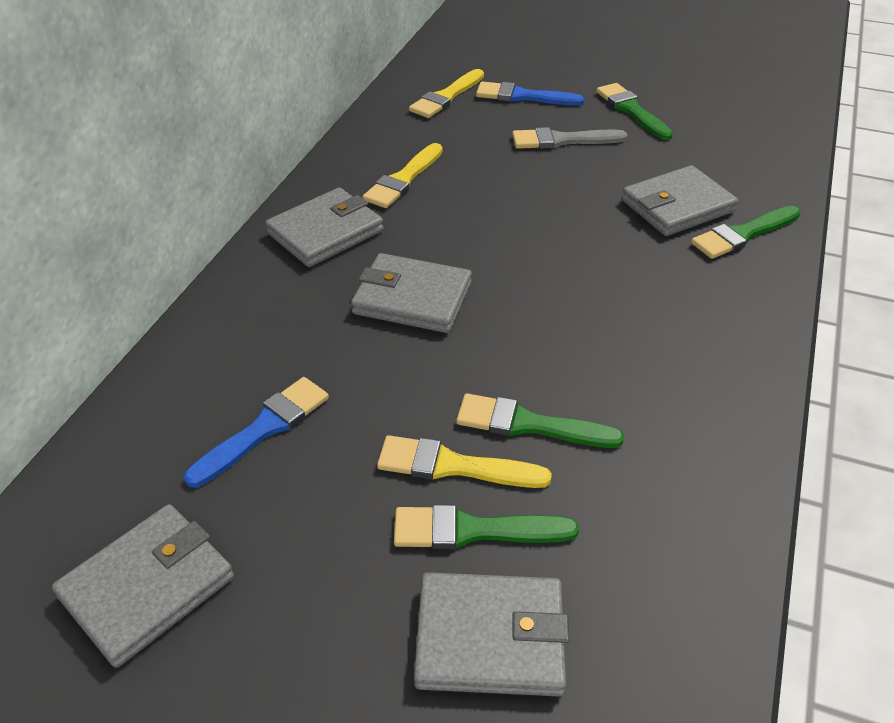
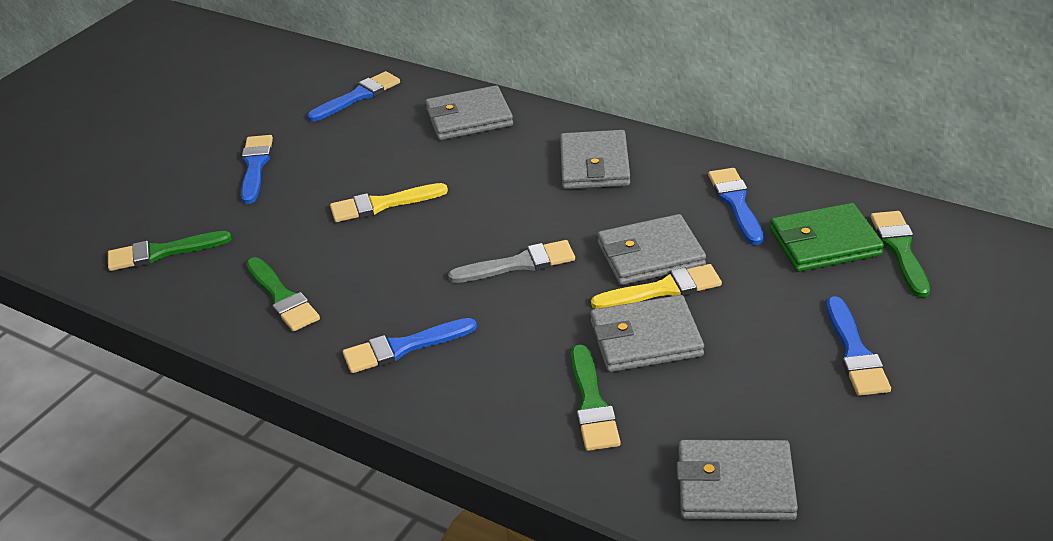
blue brush: 2 -> 5
green wallet: 0 -> 1
yellow brush: 3 -> 2

